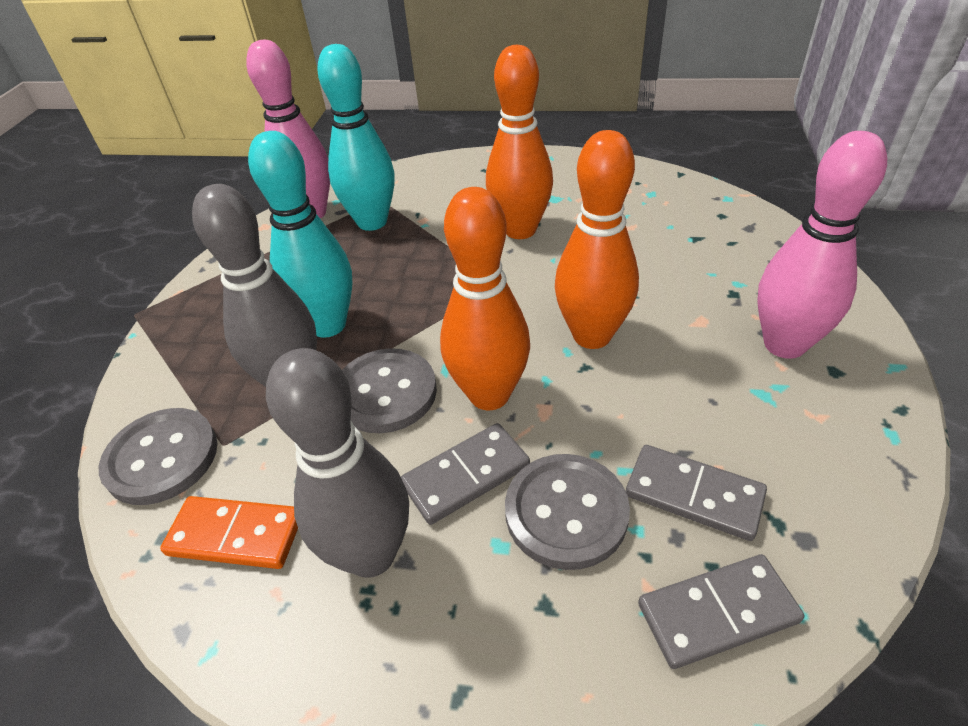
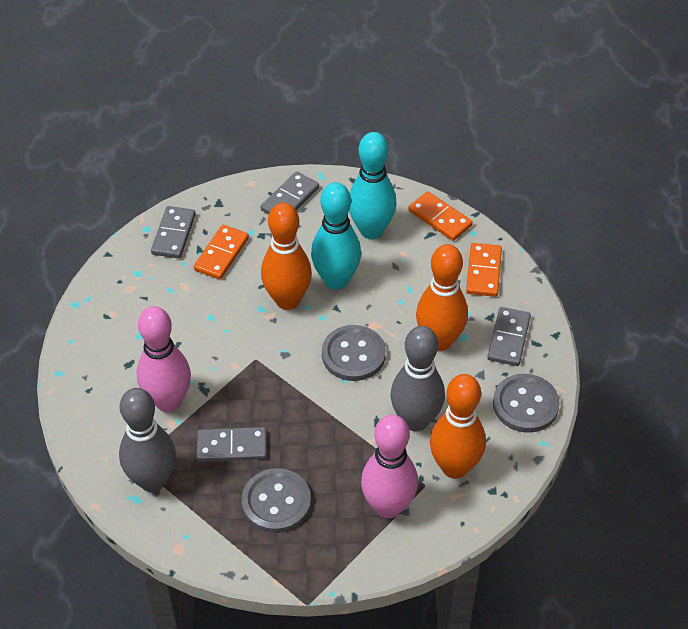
grey domino: 3 -> 4
orange domino: 1 -> 3

